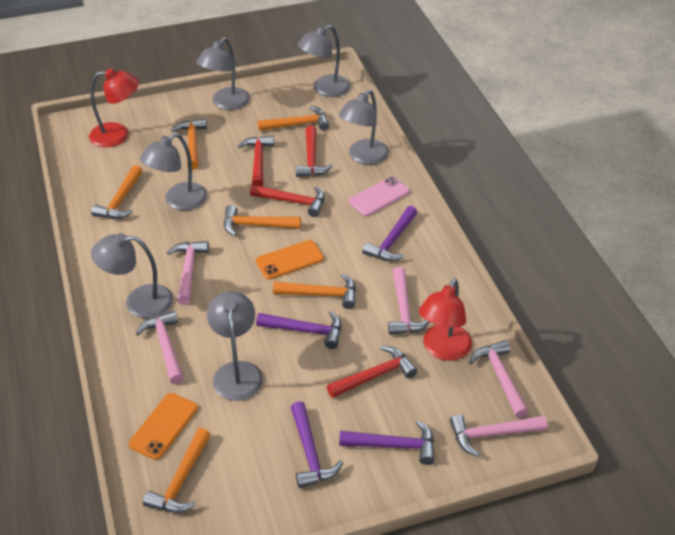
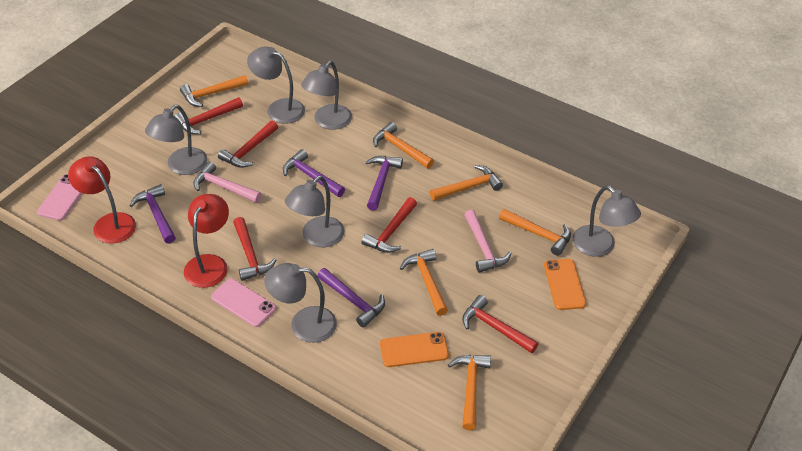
pink hammer: 5 -> 2
pink phone: 1 -> 2
red hammer: 4 -> 5

